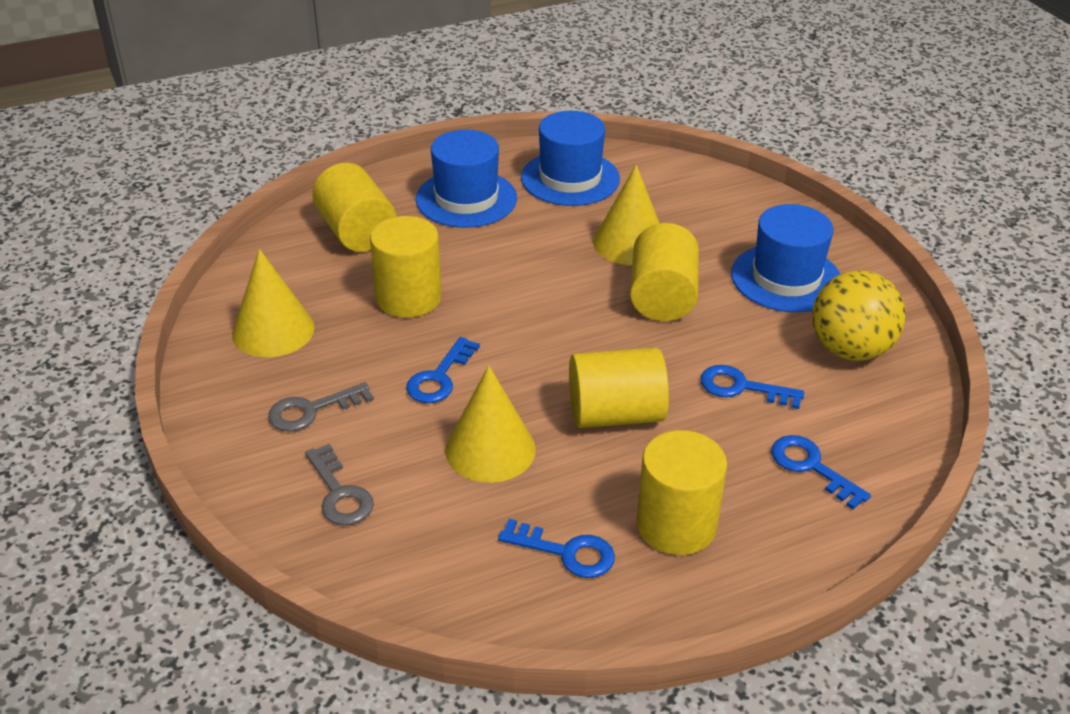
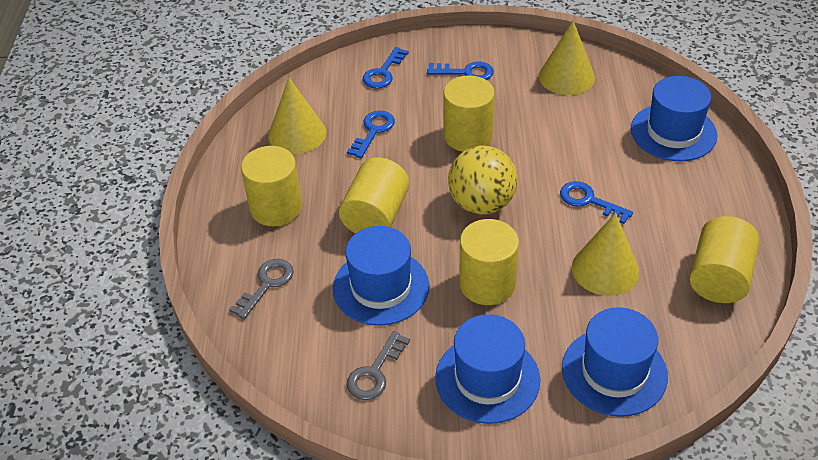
blue hat: 3 -> 4

